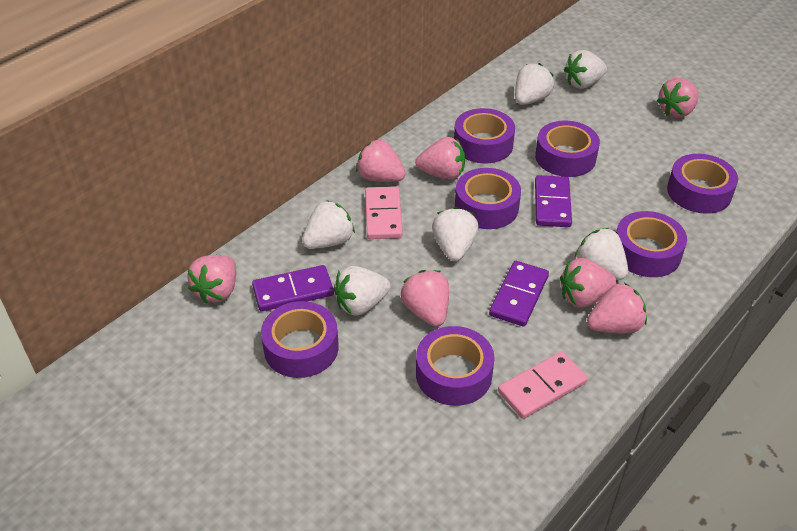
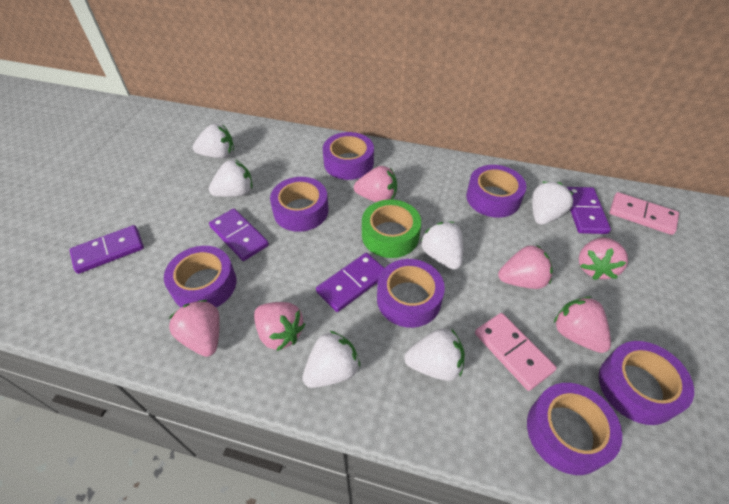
green tape: 0 -> 1
pink strawberry: 7 -> 6
purple domino: 3 -> 4

